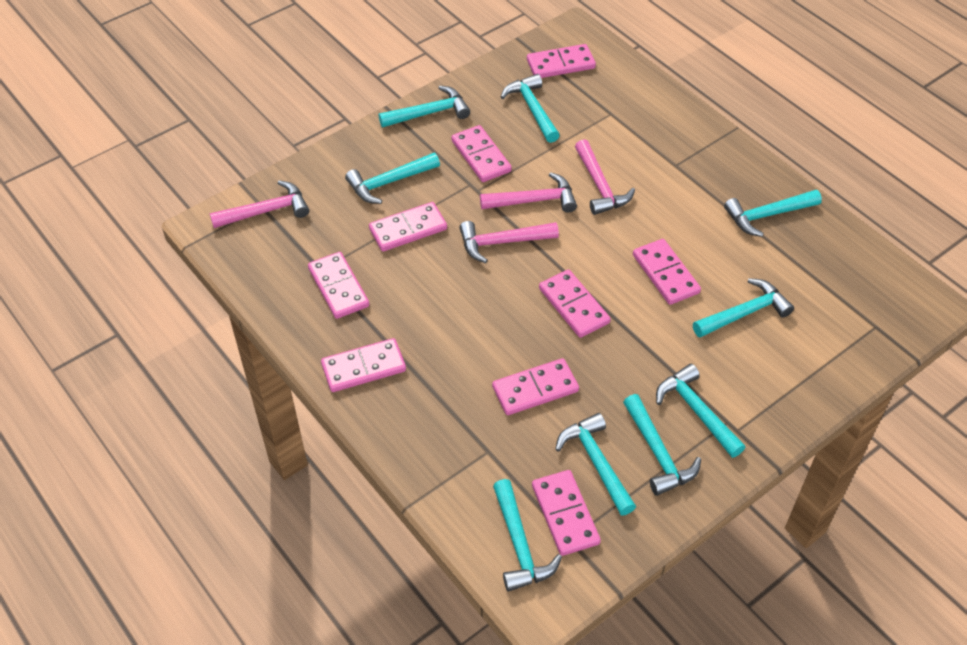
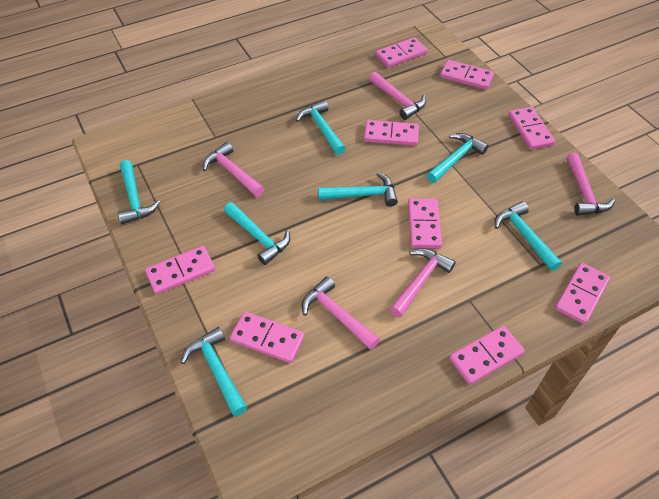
pink hammer: 4 -> 5
turquoise hammer: 9 -> 7

